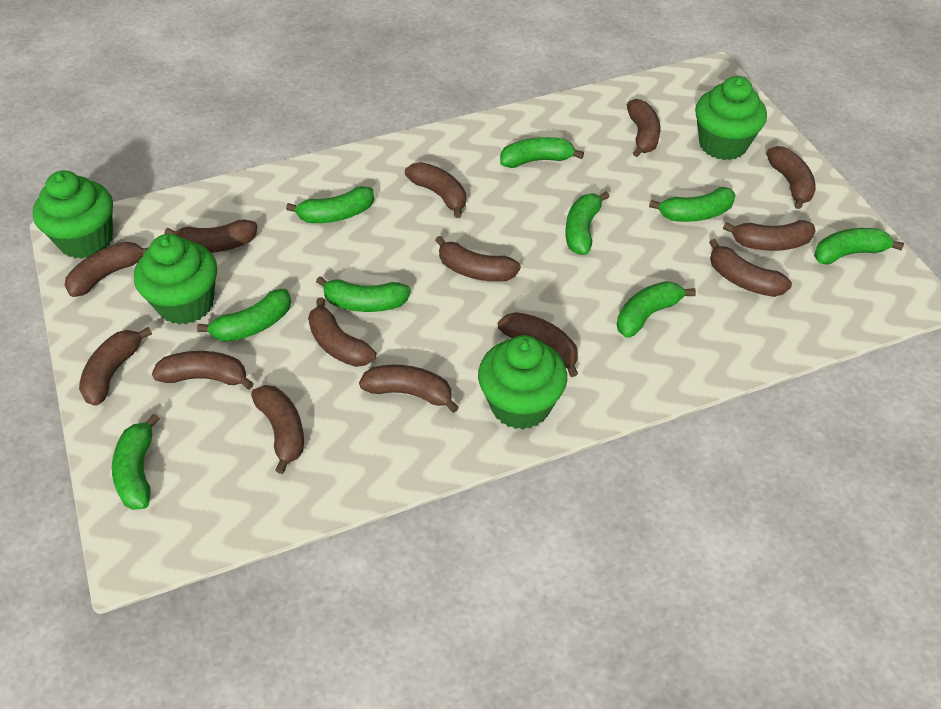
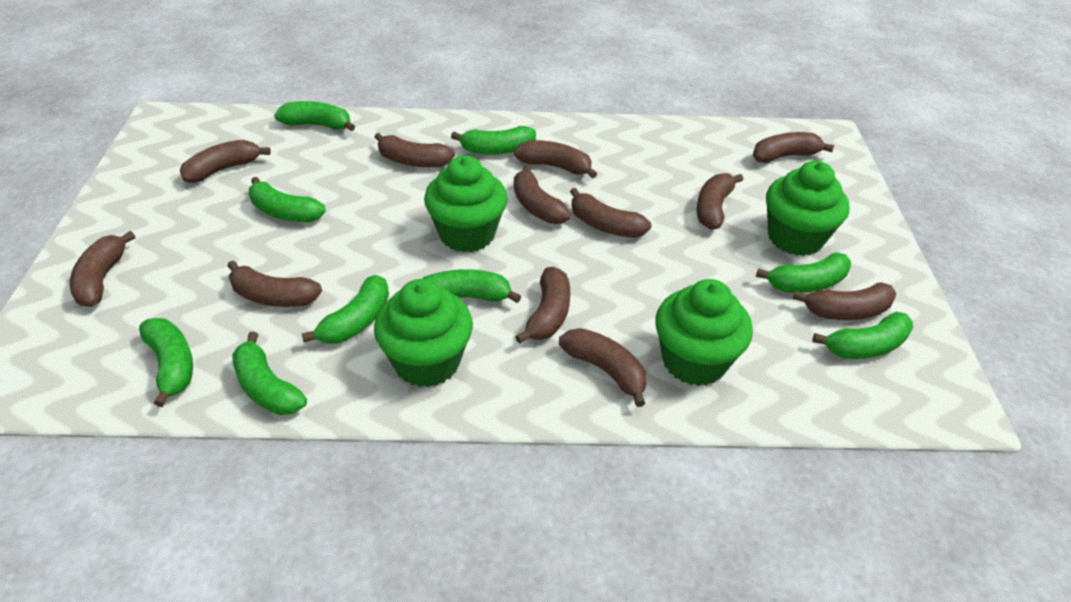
brown banana: 14 -> 12

